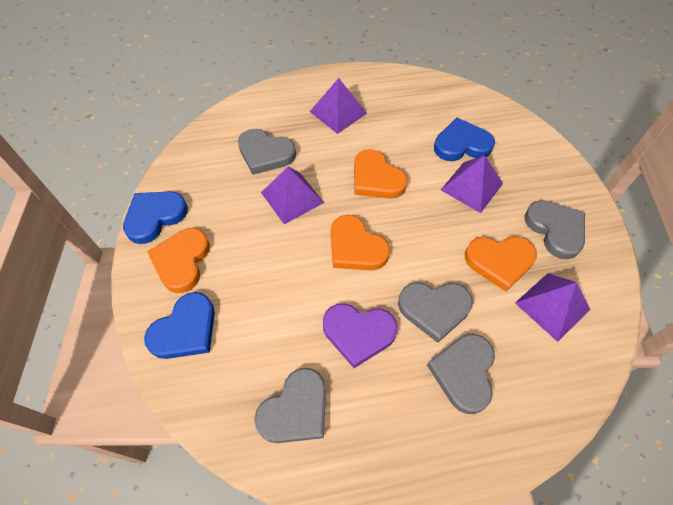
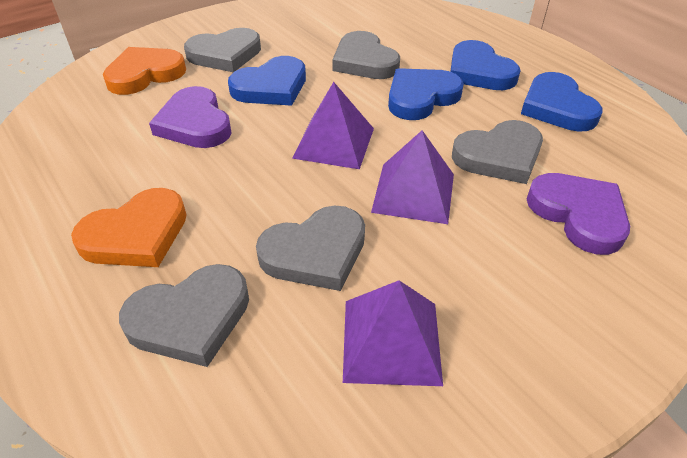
blue heart: 3 -> 4
orange heart: 4 -> 2
purple heart: 1 -> 2
purple pyramid: 4 -> 3

